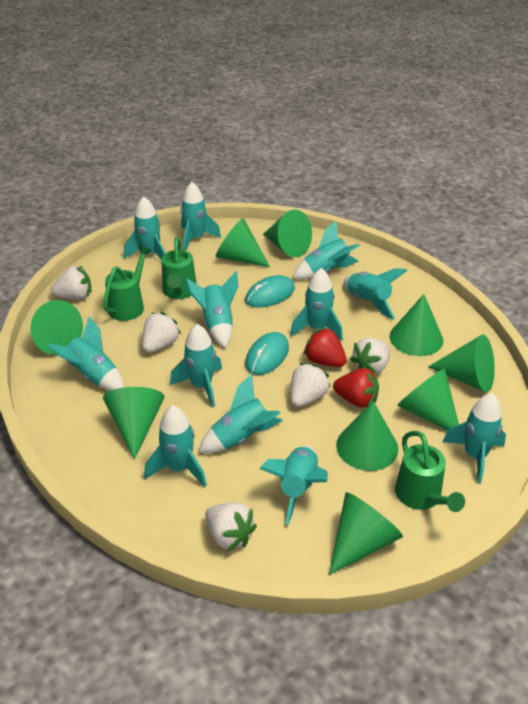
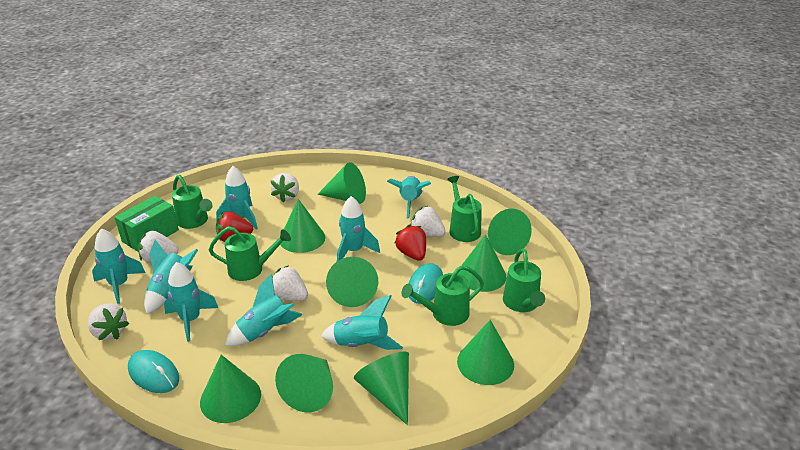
green box: 0 -> 1
green watering can: 3 -> 5
turquoise rocket: 12 -> 8

